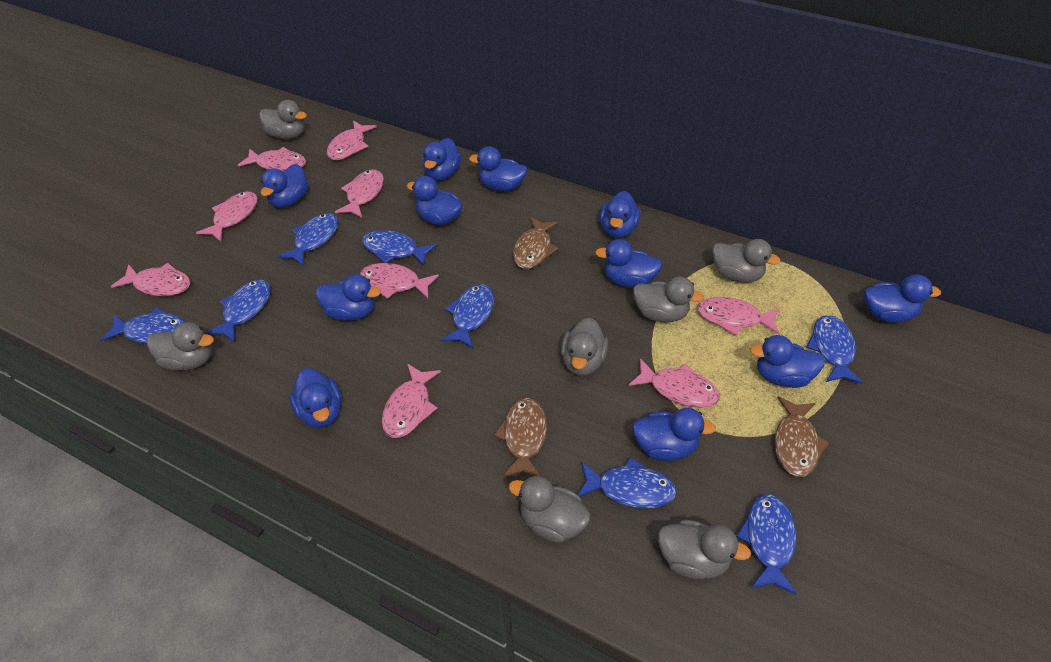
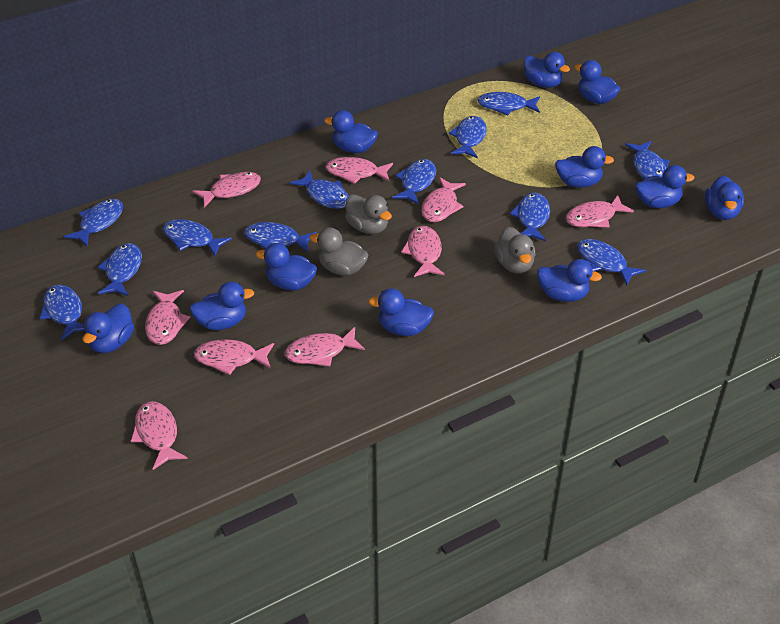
blue fish: 8 -> 12
brown fish: 3 -> 0
grey duck: 7 -> 3

